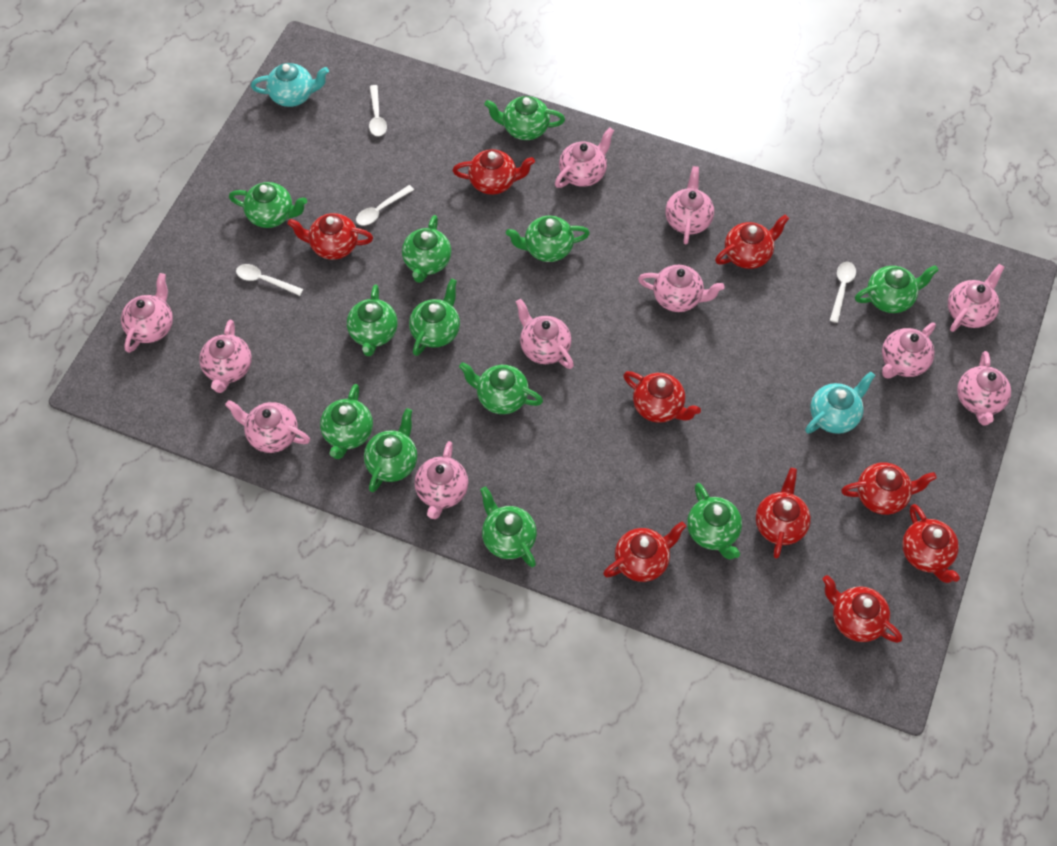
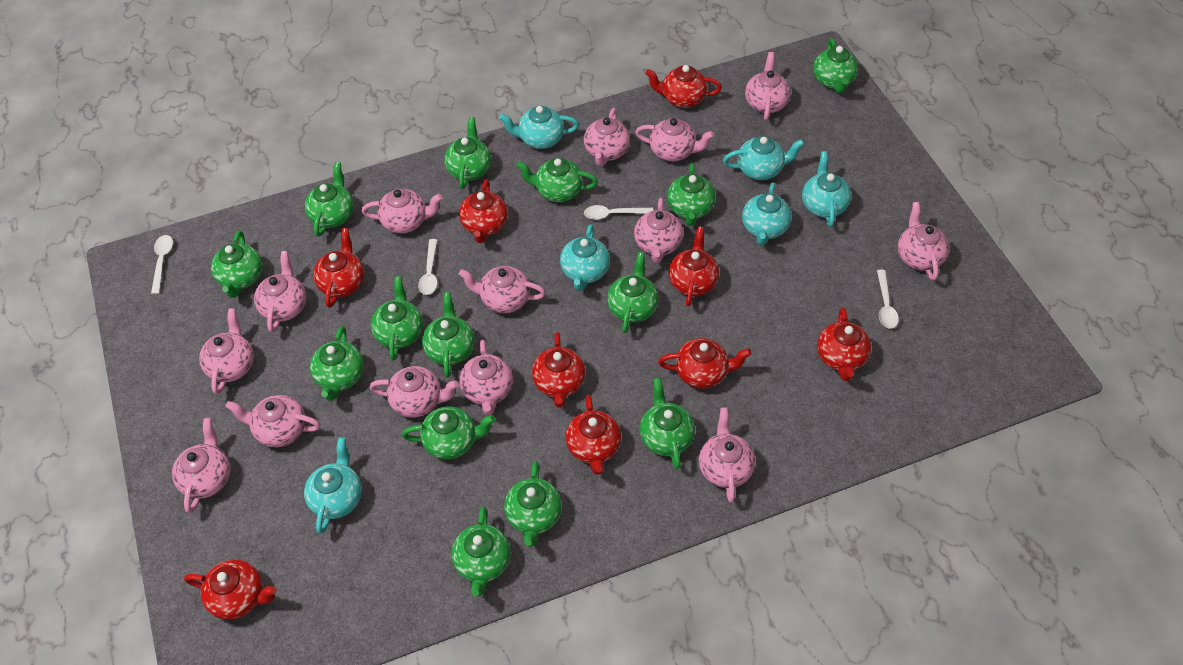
green teapot: 12 -> 14
pink teapot: 11 -> 14
turquoise teapot: 2 -> 6

